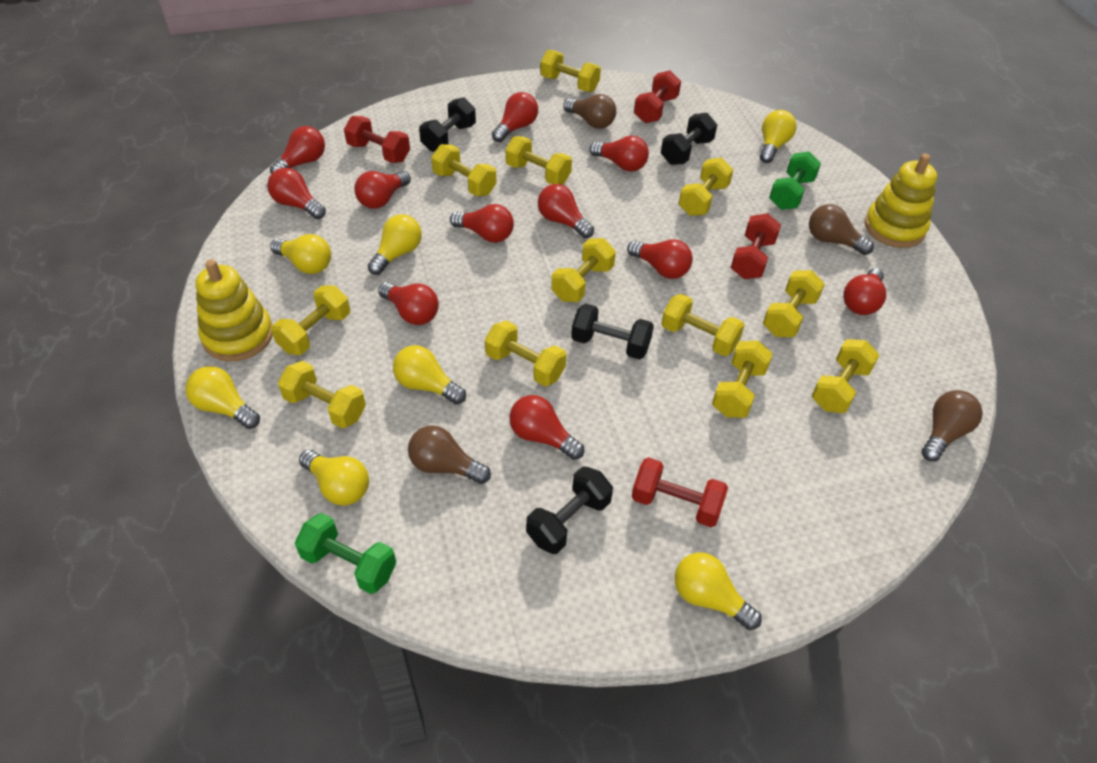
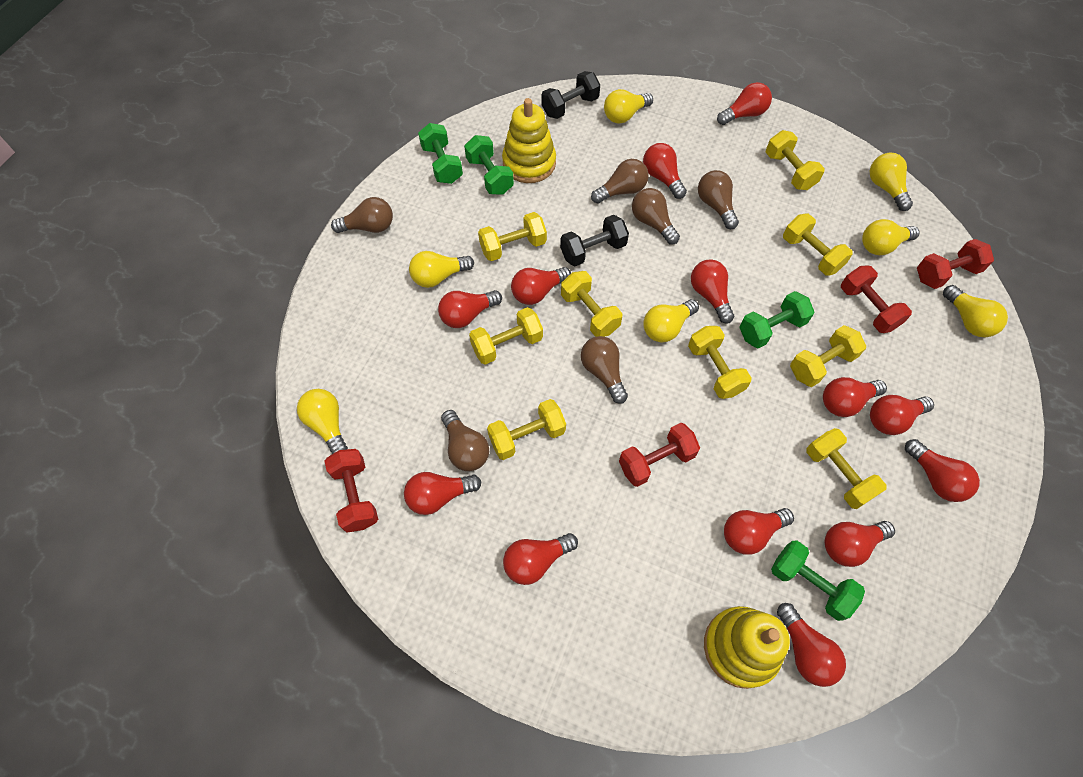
black dumbbell: 4 -> 2
brown light bulb: 4 -> 6
green dumbbell: 2 -> 4
red light bulb: 11 -> 13
yellow dumbbell: 12 -> 9

